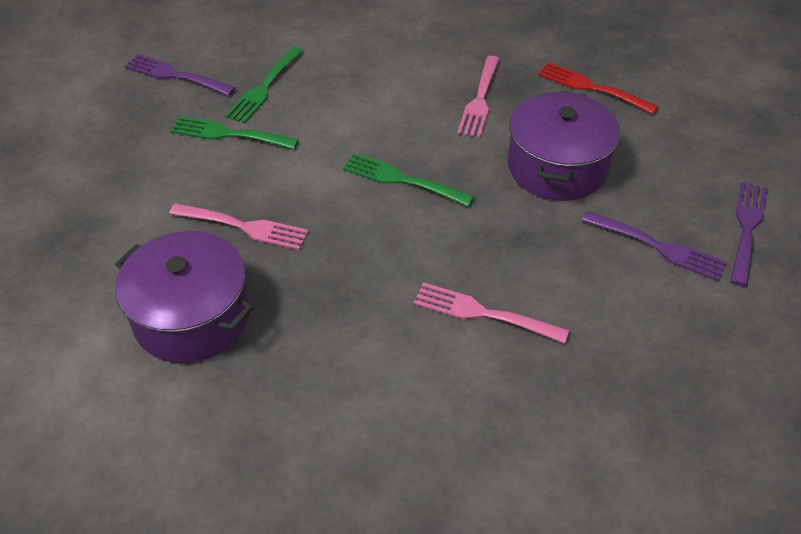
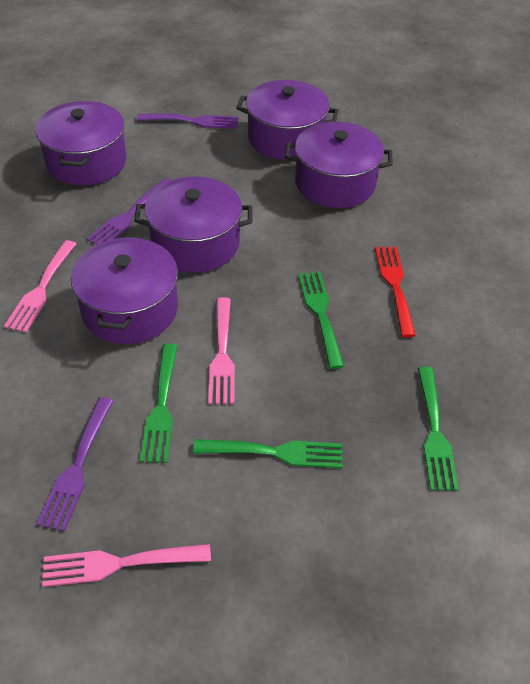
green fork: 3 -> 4
purple pot: 2 -> 5

